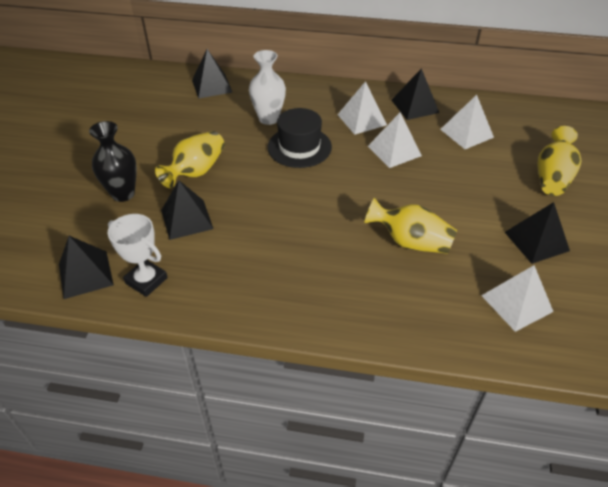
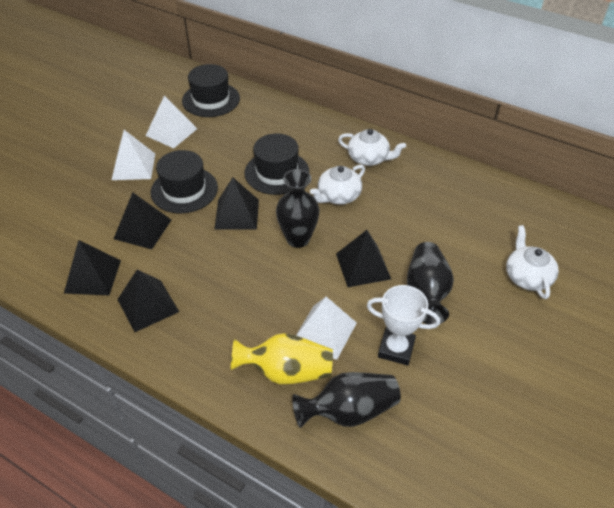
black hat: 1 -> 3
black vase: 1 -> 3
white pyramid: 4 -> 3
white teapot: 0 -> 3
white vase: 1 -> 0
yellow vase: 3 -> 1

